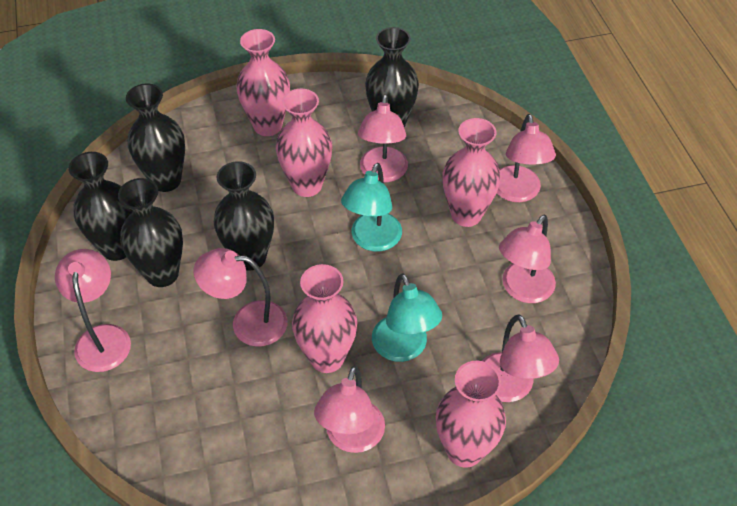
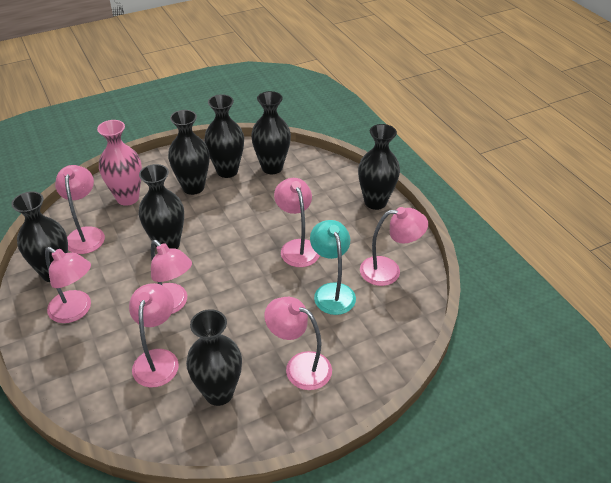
black vase: 5 -> 7
pink vase: 5 -> 1
turquoise lamp: 2 -> 1

